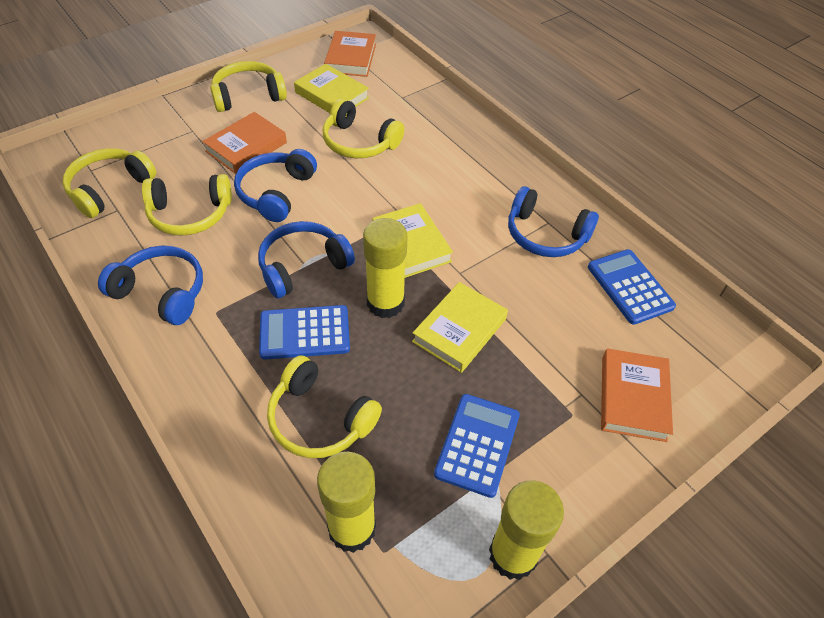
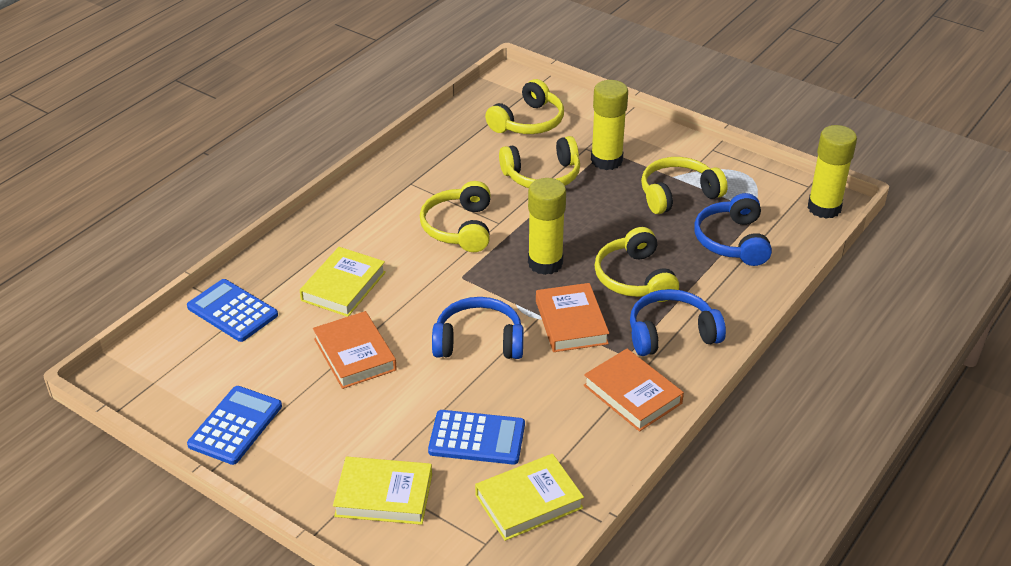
blue headphones: 4 -> 3

